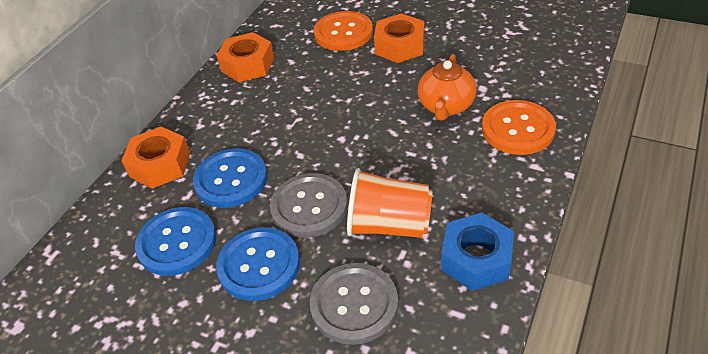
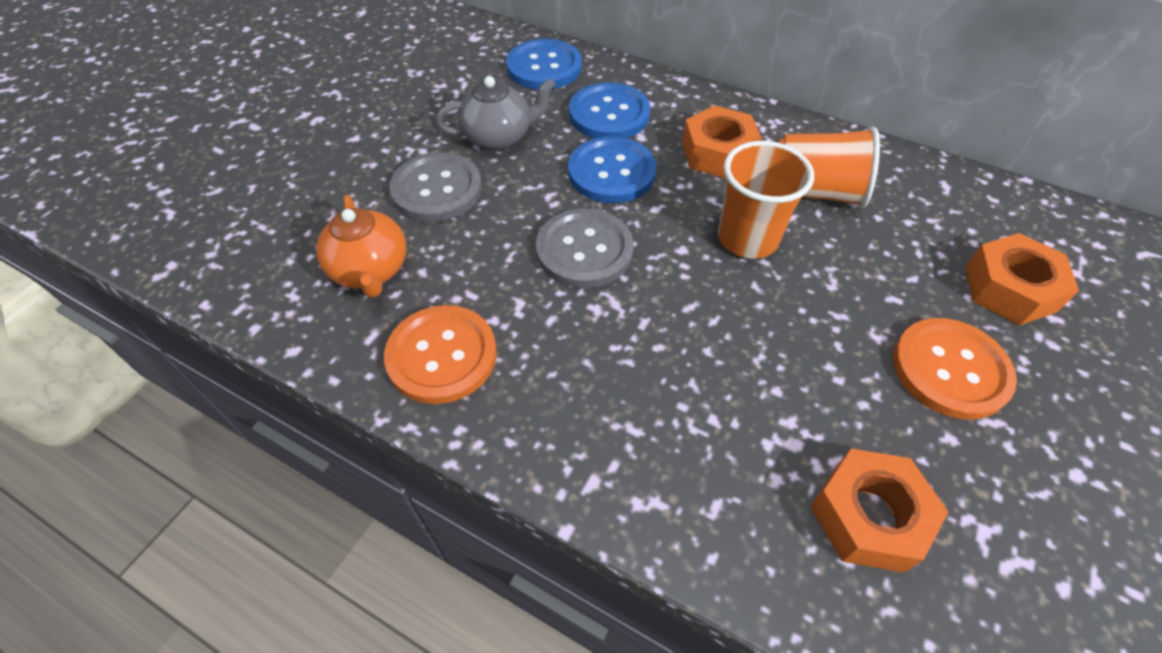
blue nut: 1 -> 0
grey teapot: 0 -> 1
orange cup: 1 -> 2

